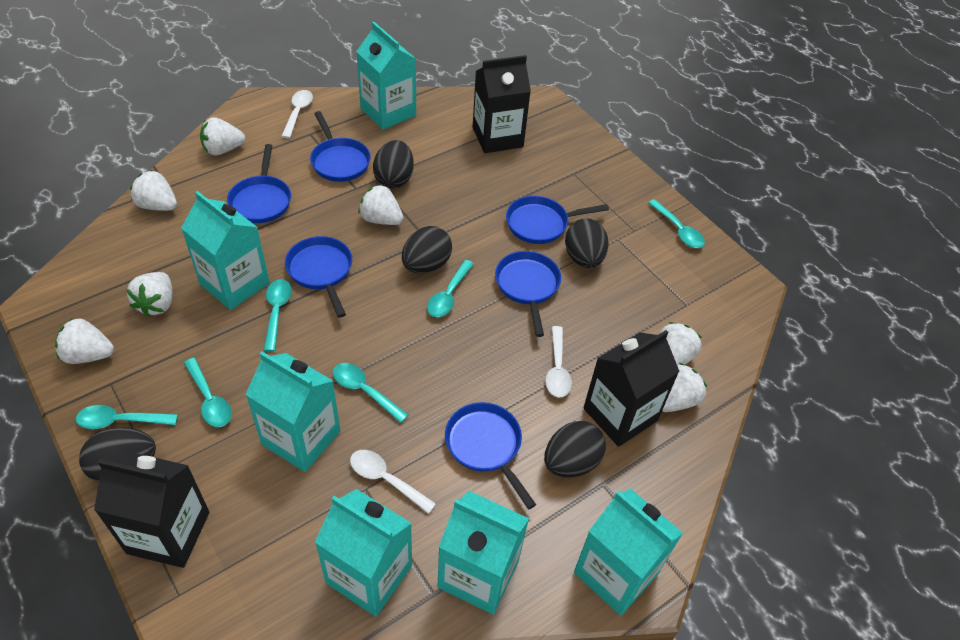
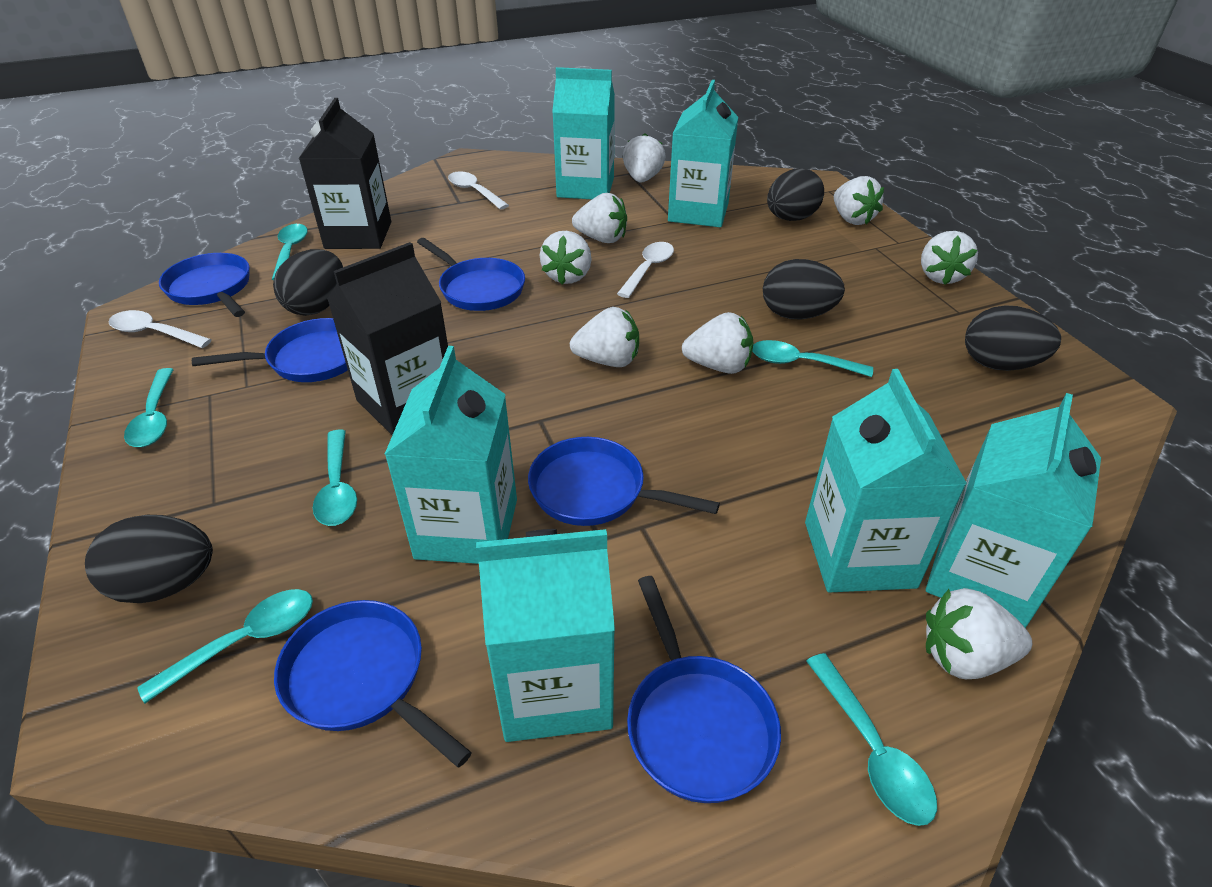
black carton: 3 -> 2
white strawberry: 7 -> 8

